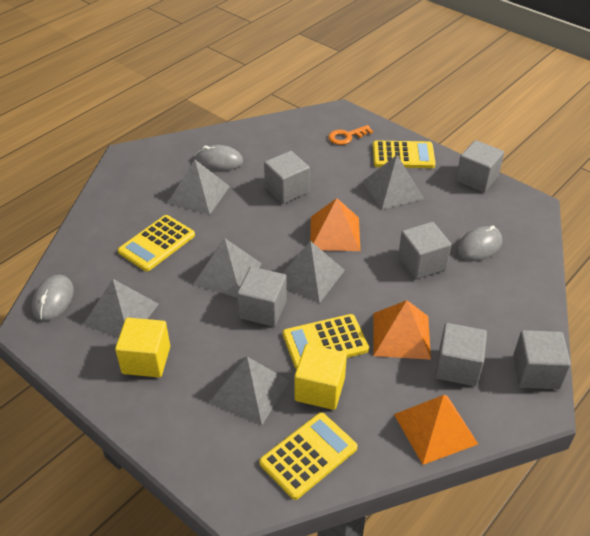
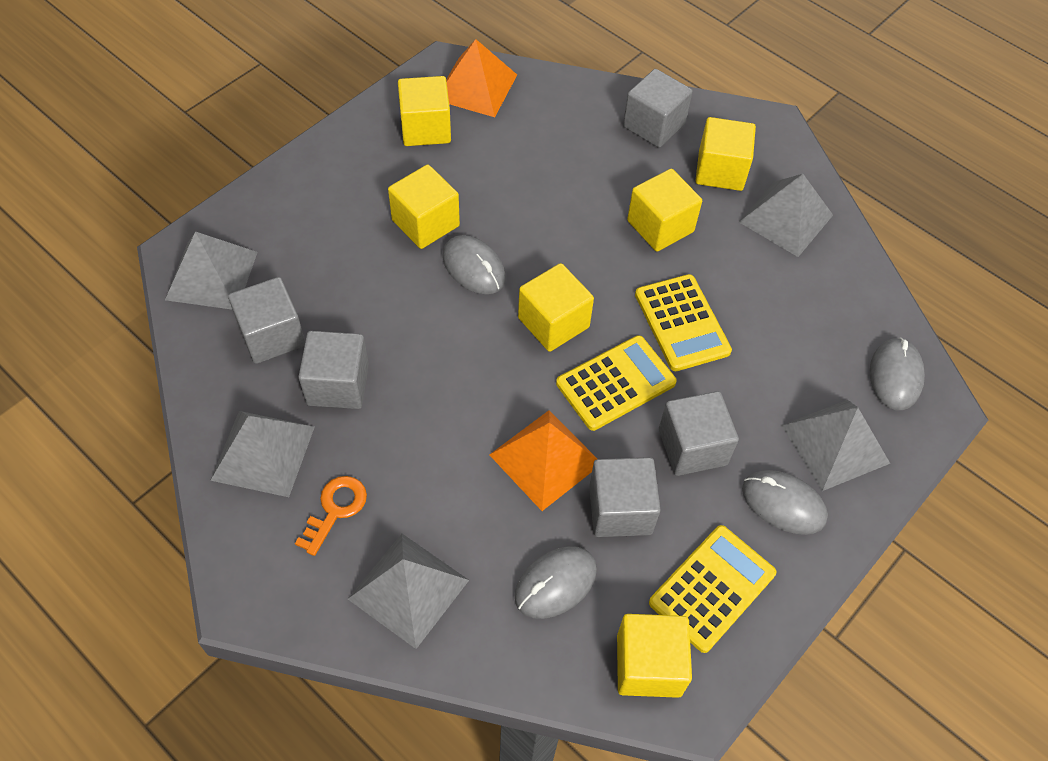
grey cube: 6 -> 5
grey mouse: 3 -> 4
grey pyramid: 6 -> 5
orange pyramid: 3 -> 2
yellow calculator: 4 -> 3
yellow cube: 2 -> 6

